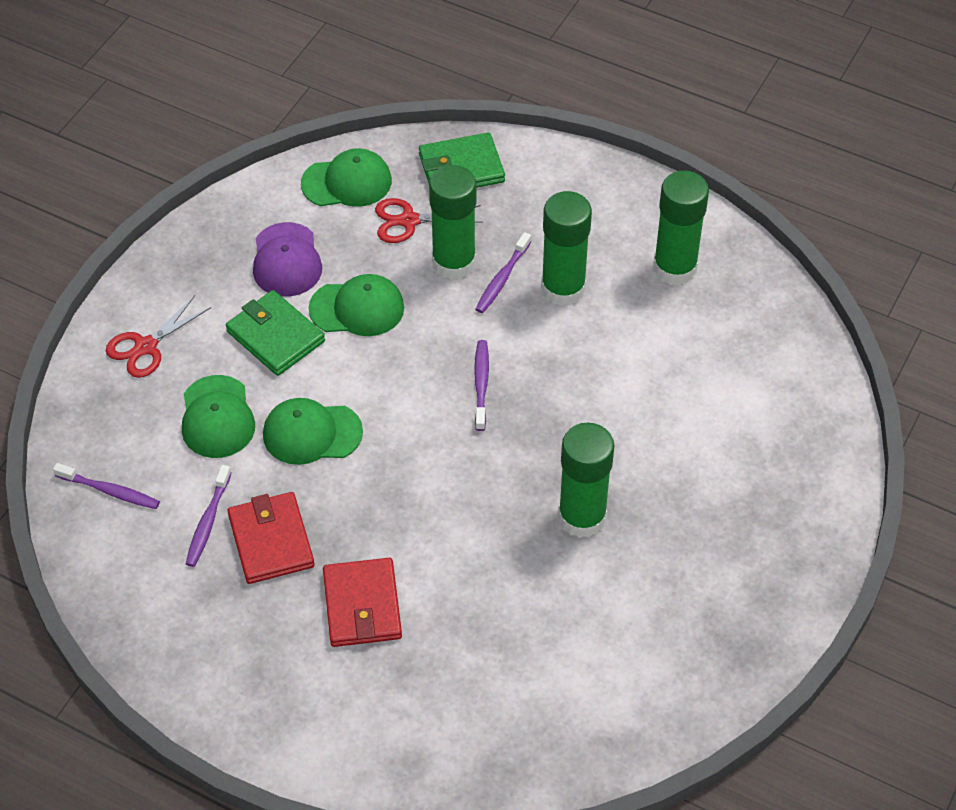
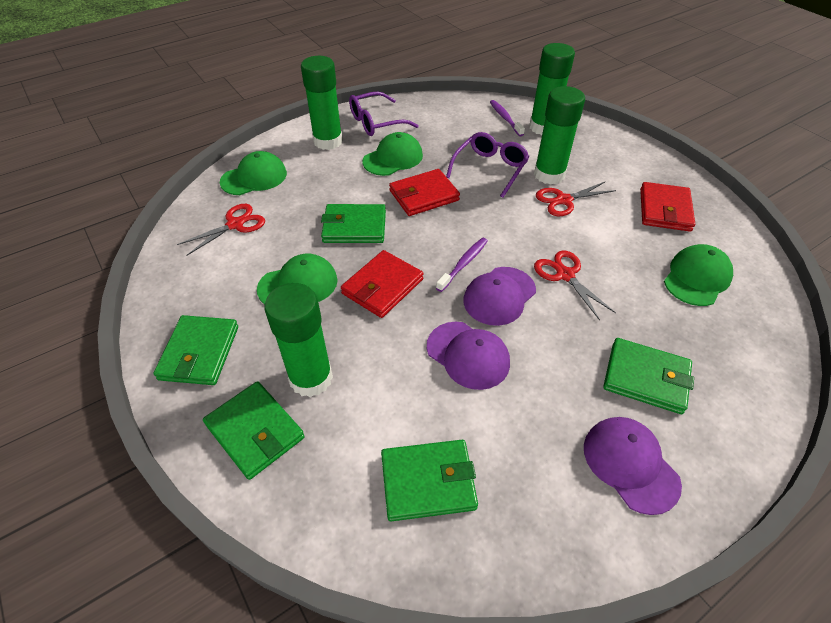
green wallet: 2 -> 5
purple cap: 1 -> 3
purple glasses: 0 -> 2
purple toothbrush: 4 -> 2
red scissors: 2 -> 3
red wallet: 2 -> 3

